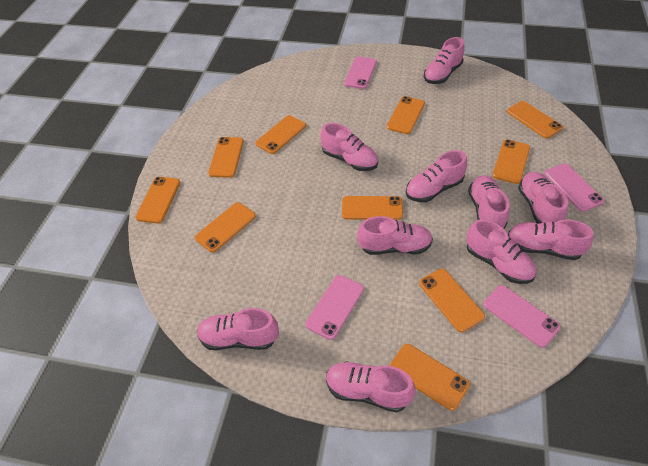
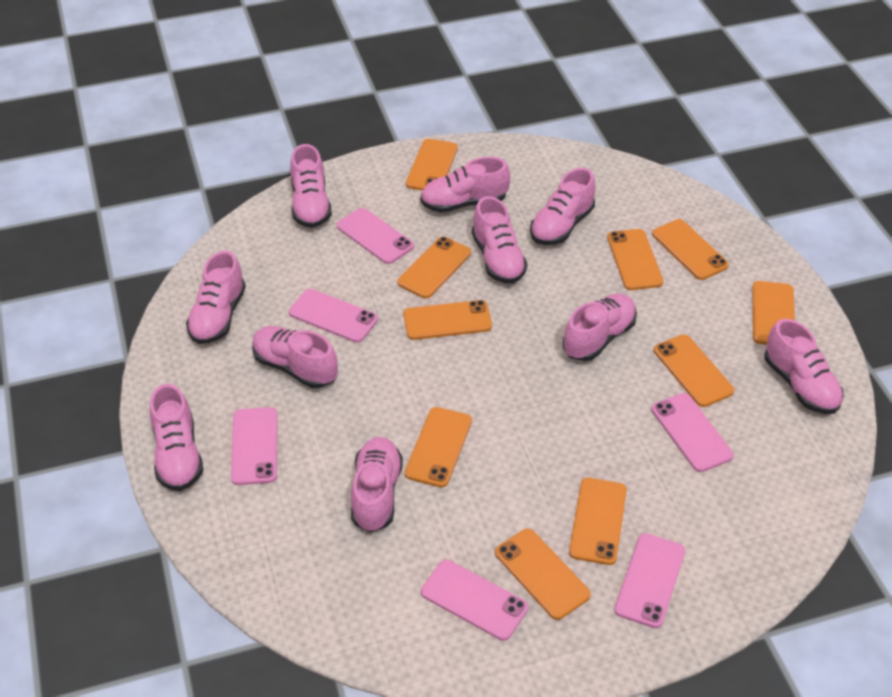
pink phone: 4 -> 6

